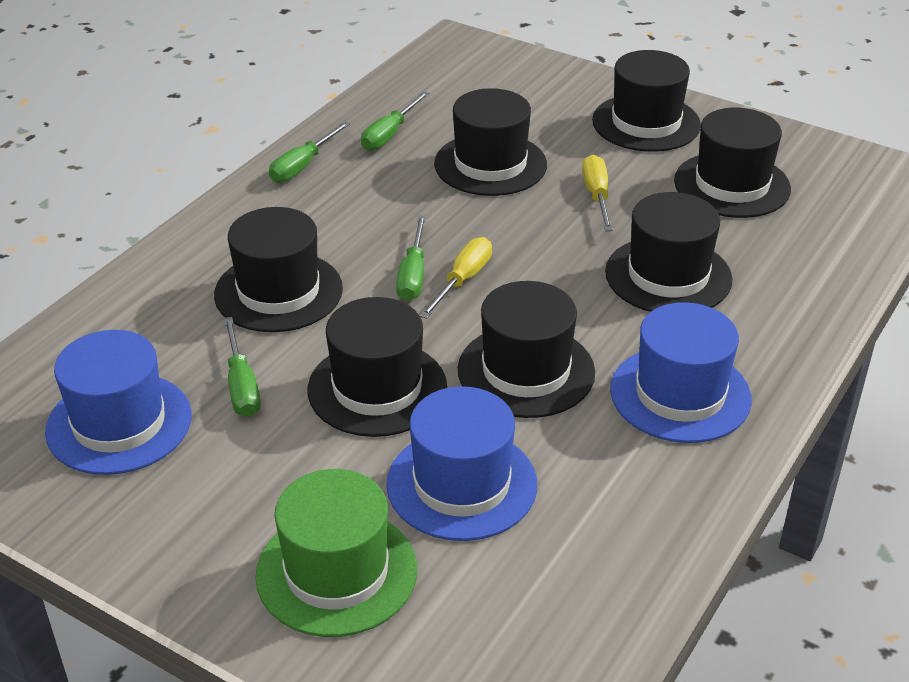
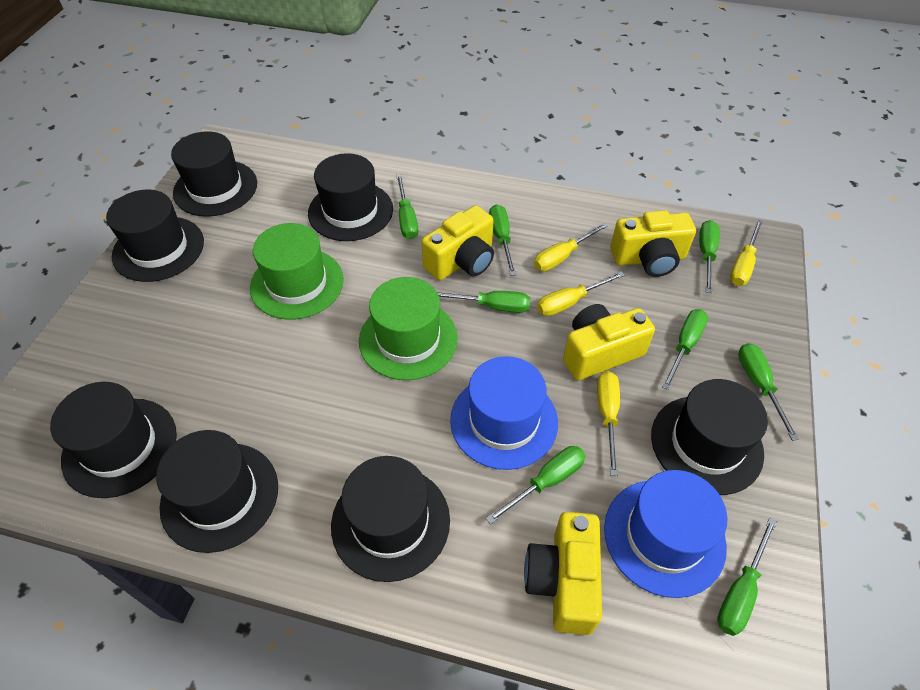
blue hat: 3 -> 2
green hat: 1 -> 2
green screwdriver: 4 -> 8
yellow camera: 0 -> 4
yellow screwdriver: 2 -> 4

